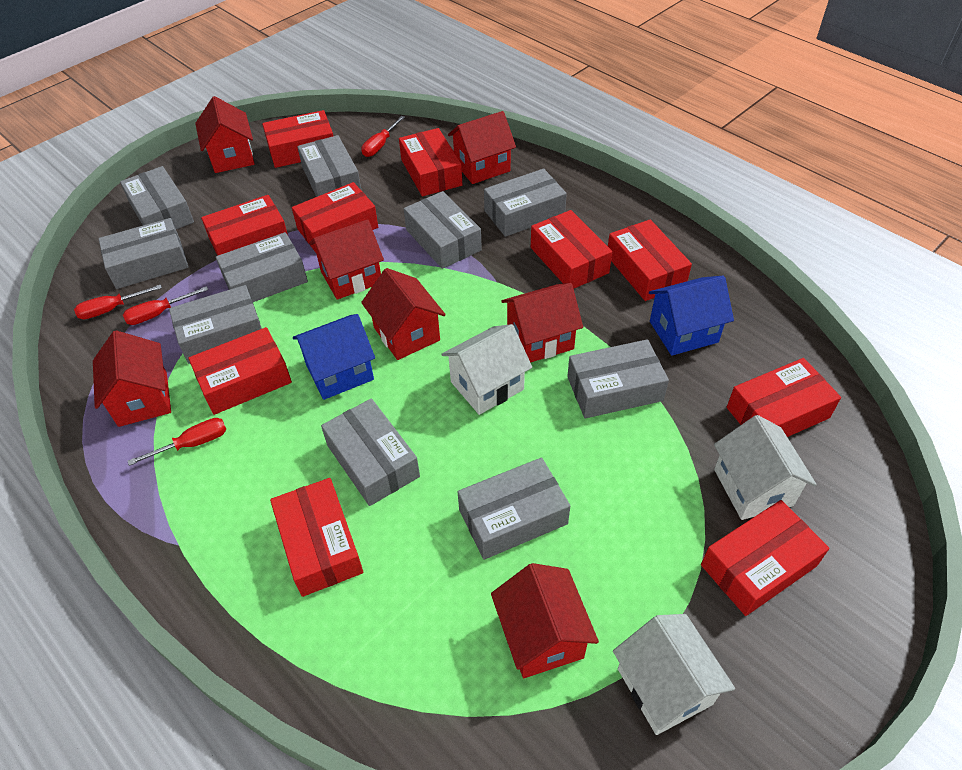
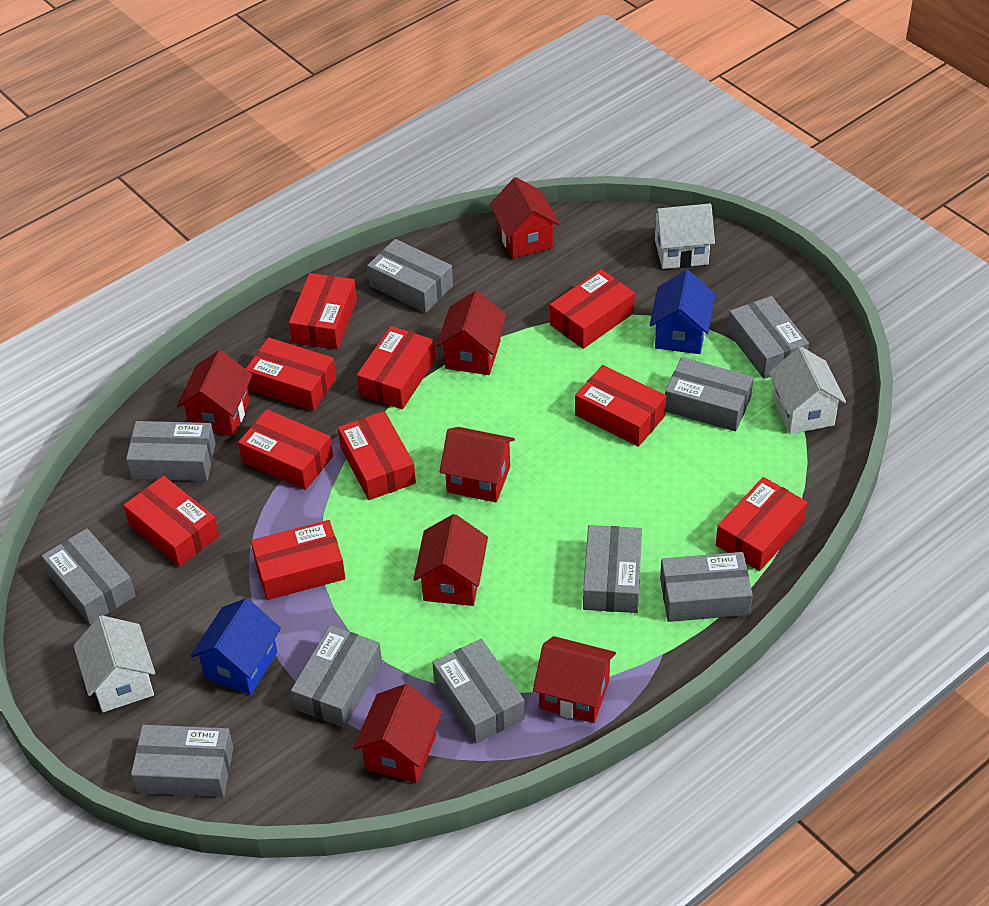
red screwdriver: 4 -> 0

